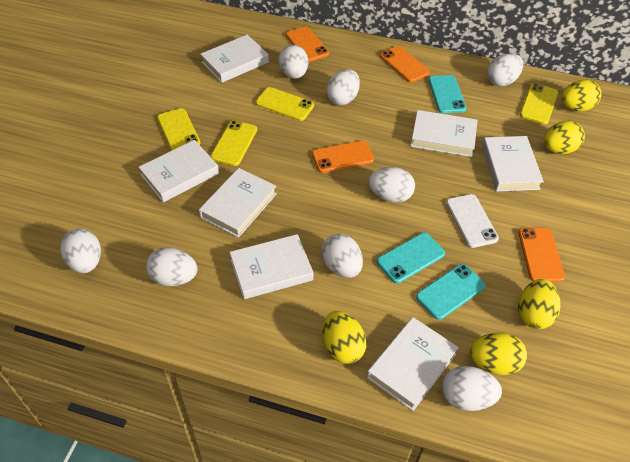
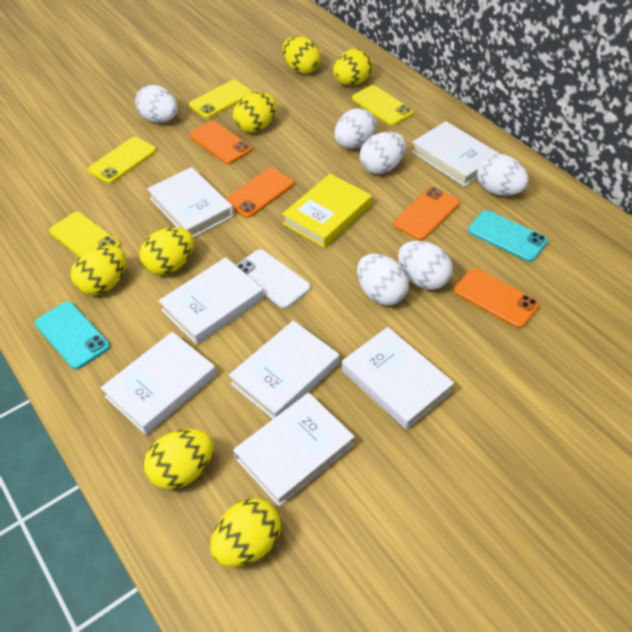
turquoise phone: 3 -> 2
white egg: 8 -> 6
yellow book: 0 -> 1
yellow egg: 5 -> 7

